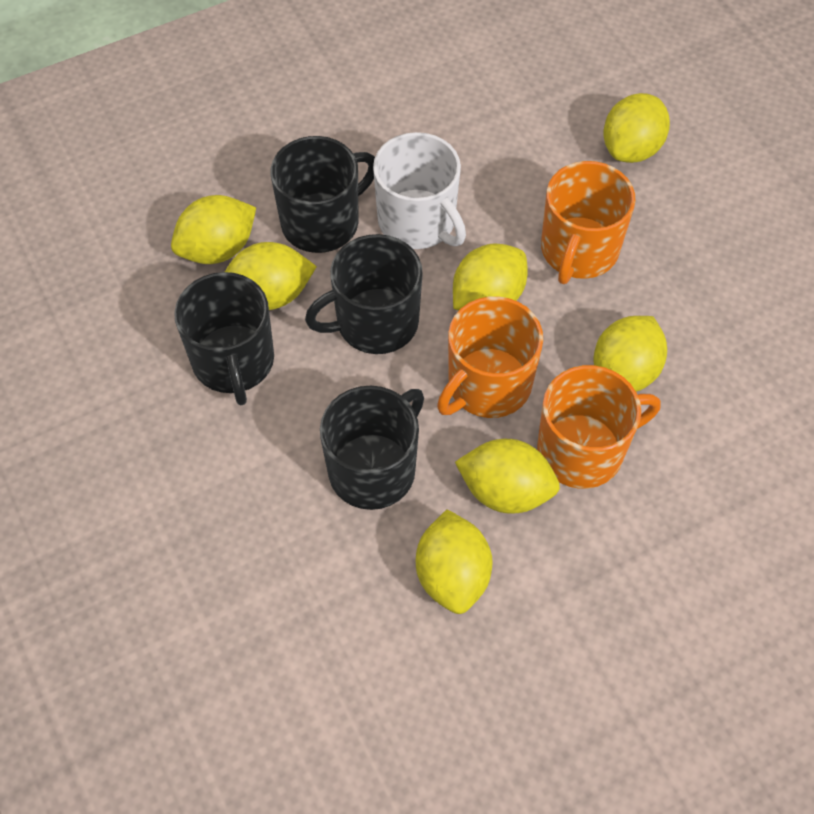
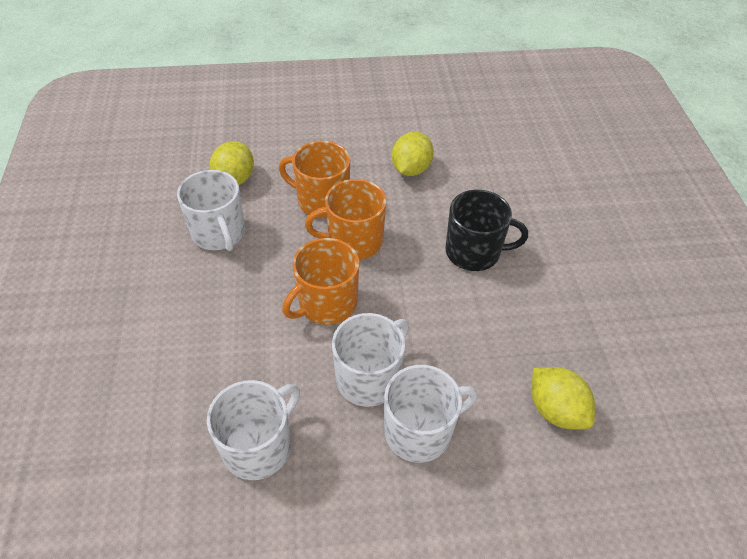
black mug: 4 -> 1
white mug: 1 -> 4
yellow lemon: 7 -> 3

